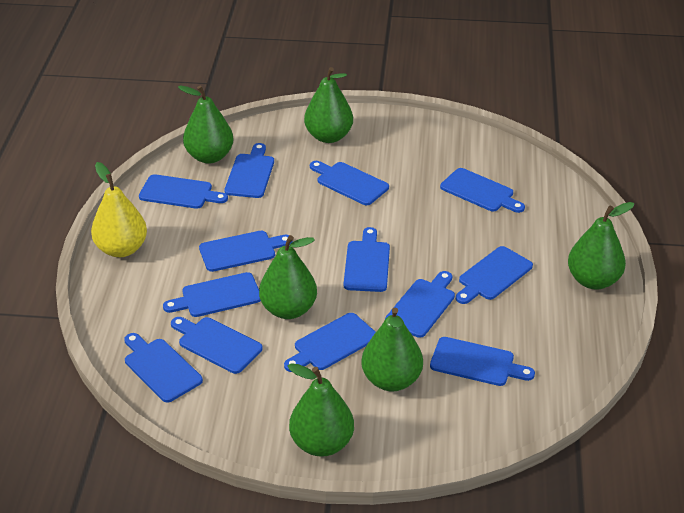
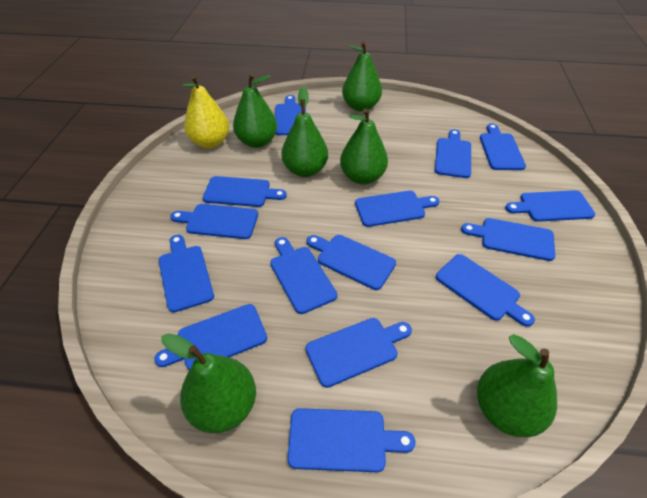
blue cutting board: 13 -> 15

